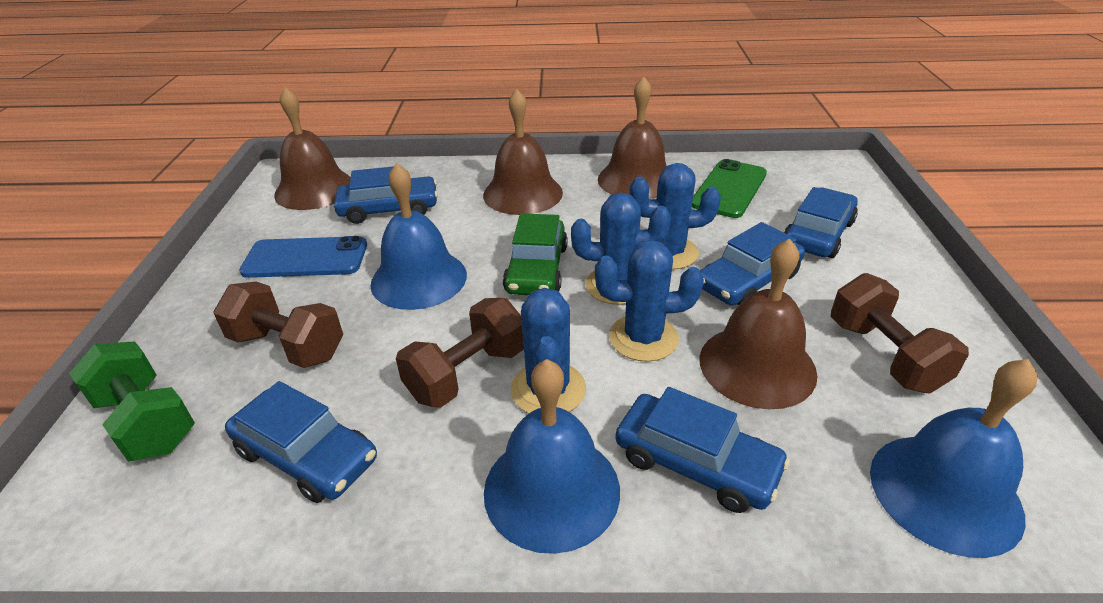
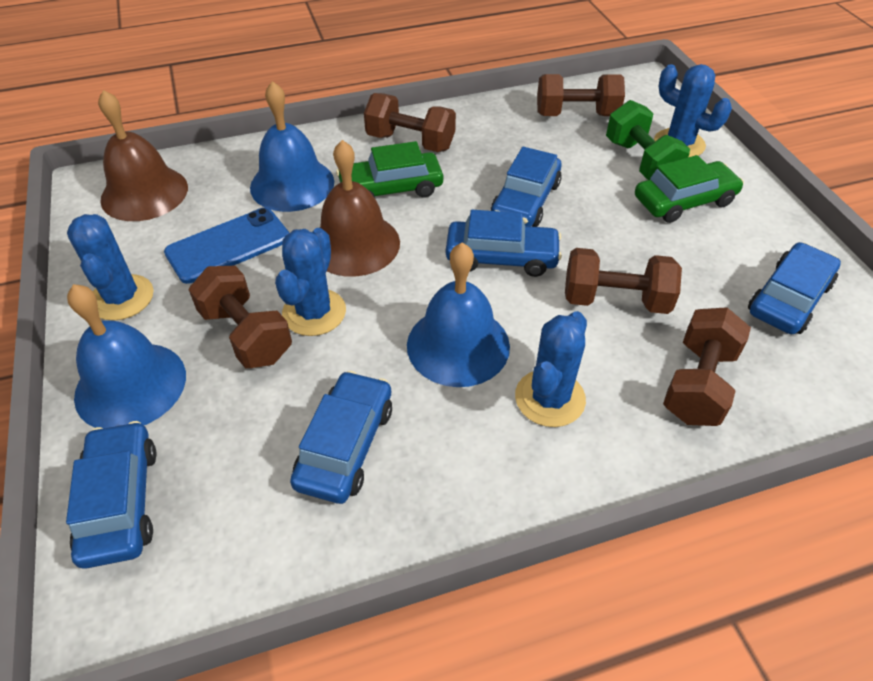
brown bell: 4 -> 2
brown dumbbell: 3 -> 5
green car: 1 -> 2
green phone: 1 -> 0

